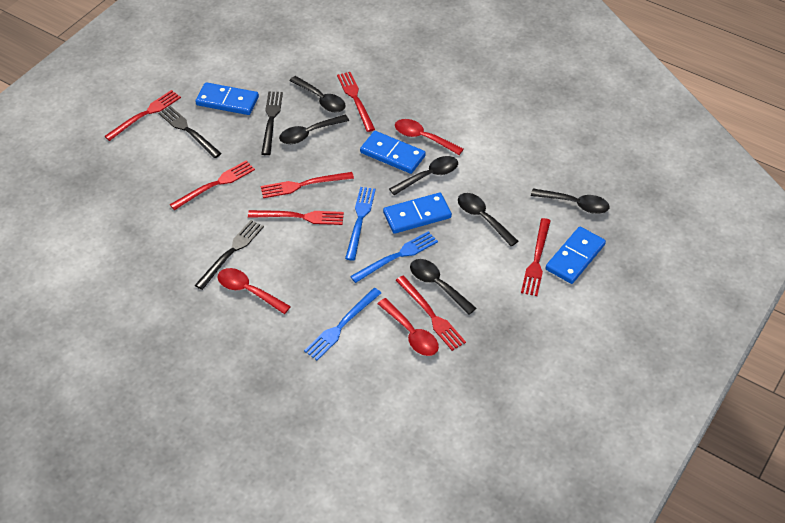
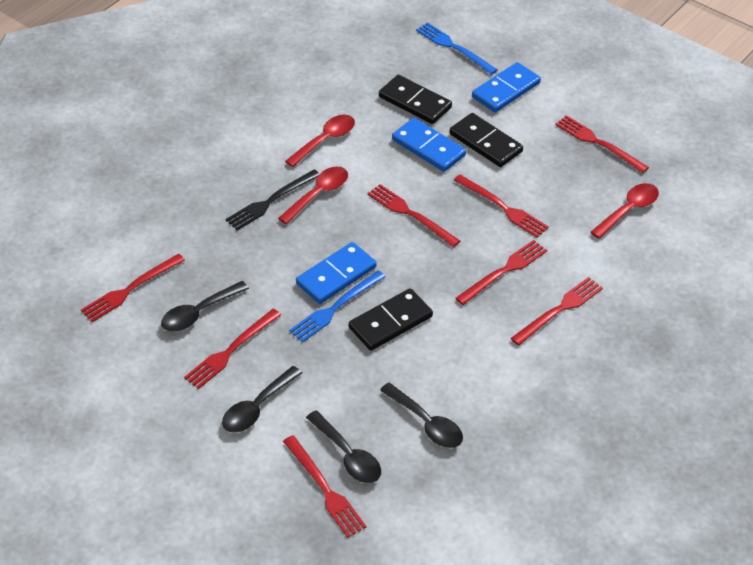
black domino: 0 -> 3
black fork: 3 -> 1
black spoon: 6 -> 4
blue domino: 4 -> 3
blue fork: 3 -> 2
red fork: 7 -> 8

